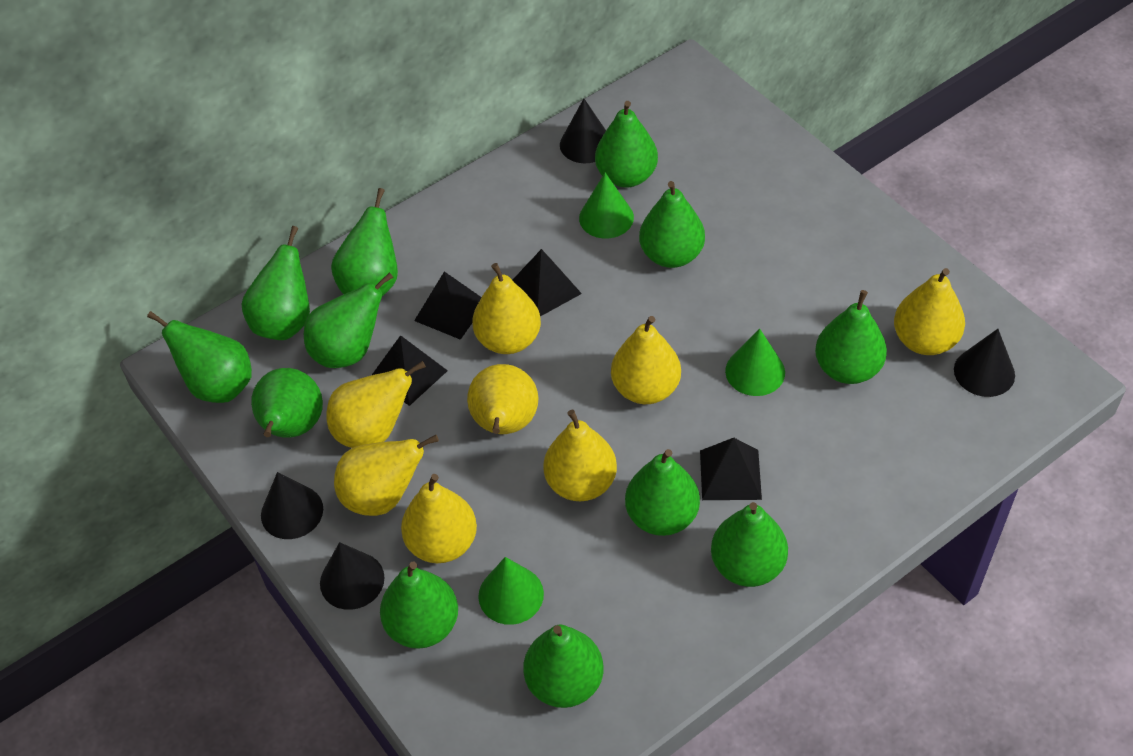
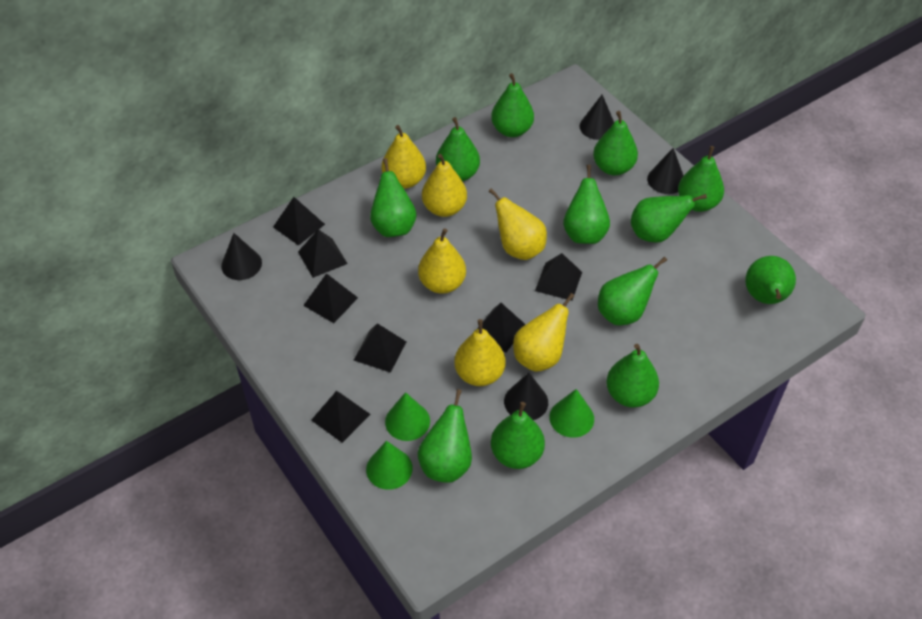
black pyramid: 4 -> 7
yellow pear: 8 -> 6

